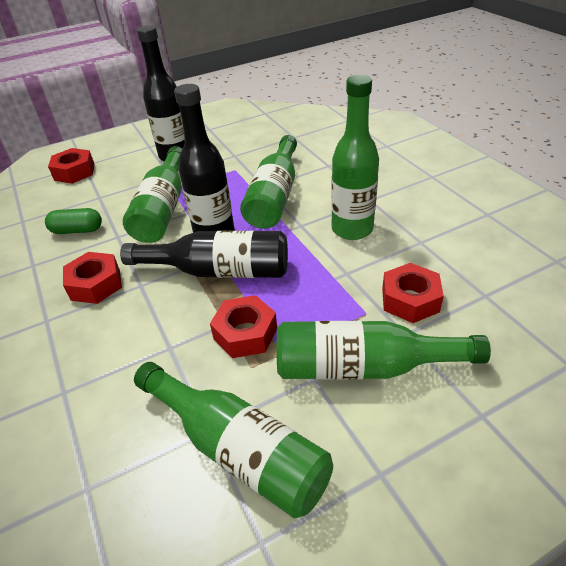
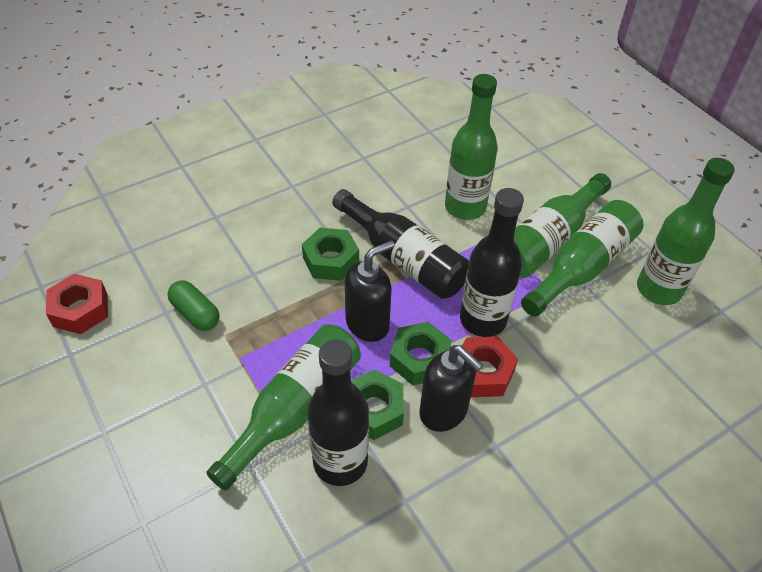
black soap dispenser: 0 -> 2
green nut: 0 -> 3
red nut: 4 -> 2

